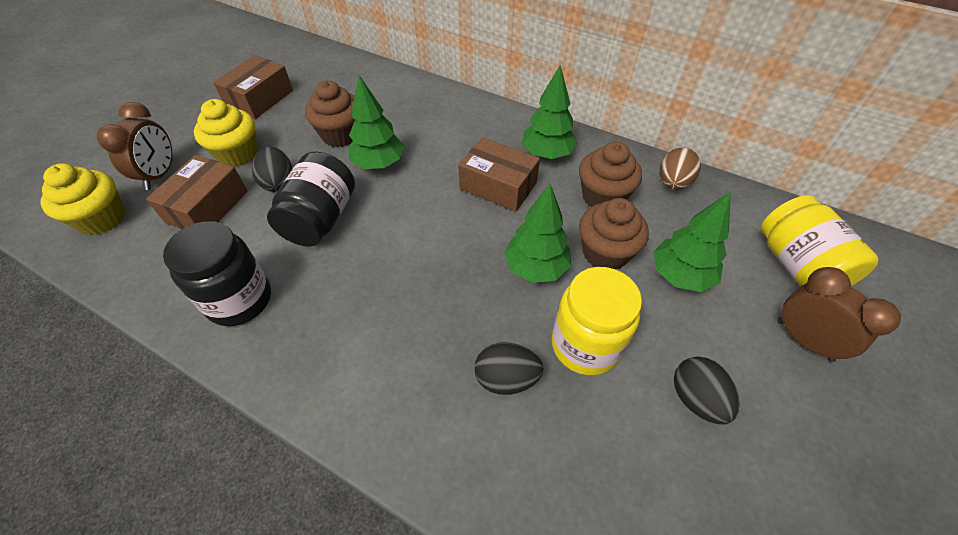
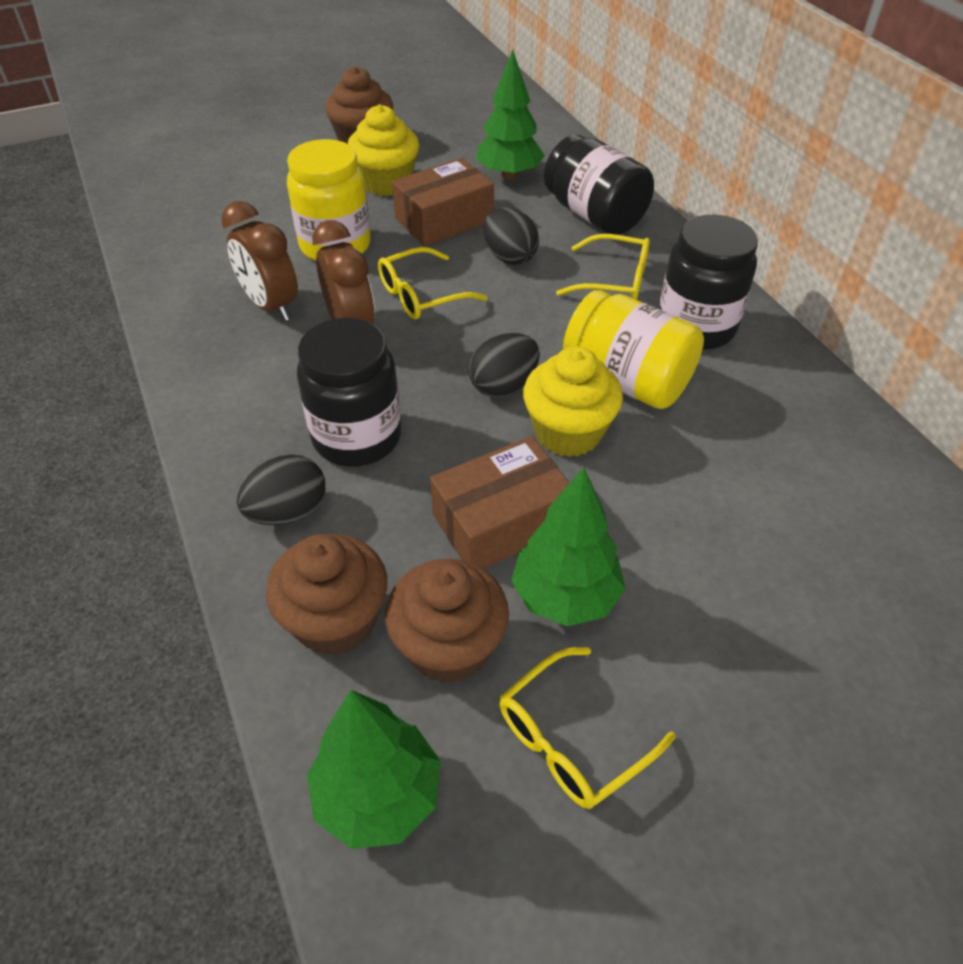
black jar: 2 -> 3
brown box: 3 -> 2
brown egg: 1 -> 0
green tree: 4 -> 3
yellow glasses: 0 -> 3

